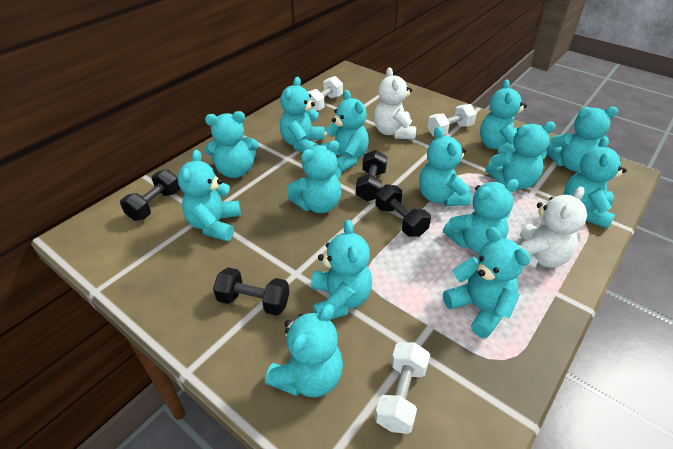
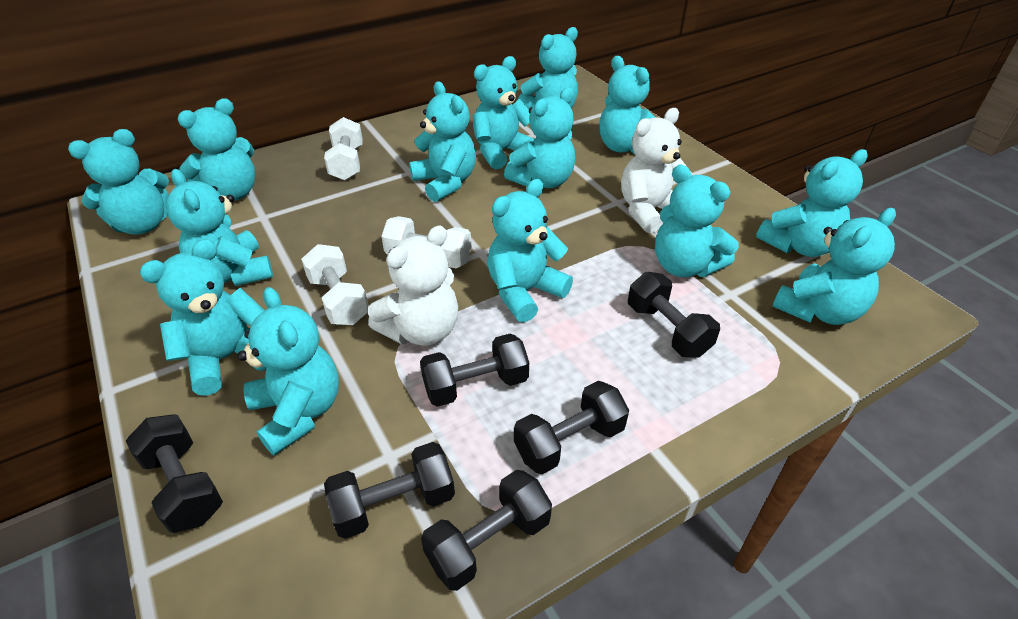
black dumbbell: 4 -> 6

